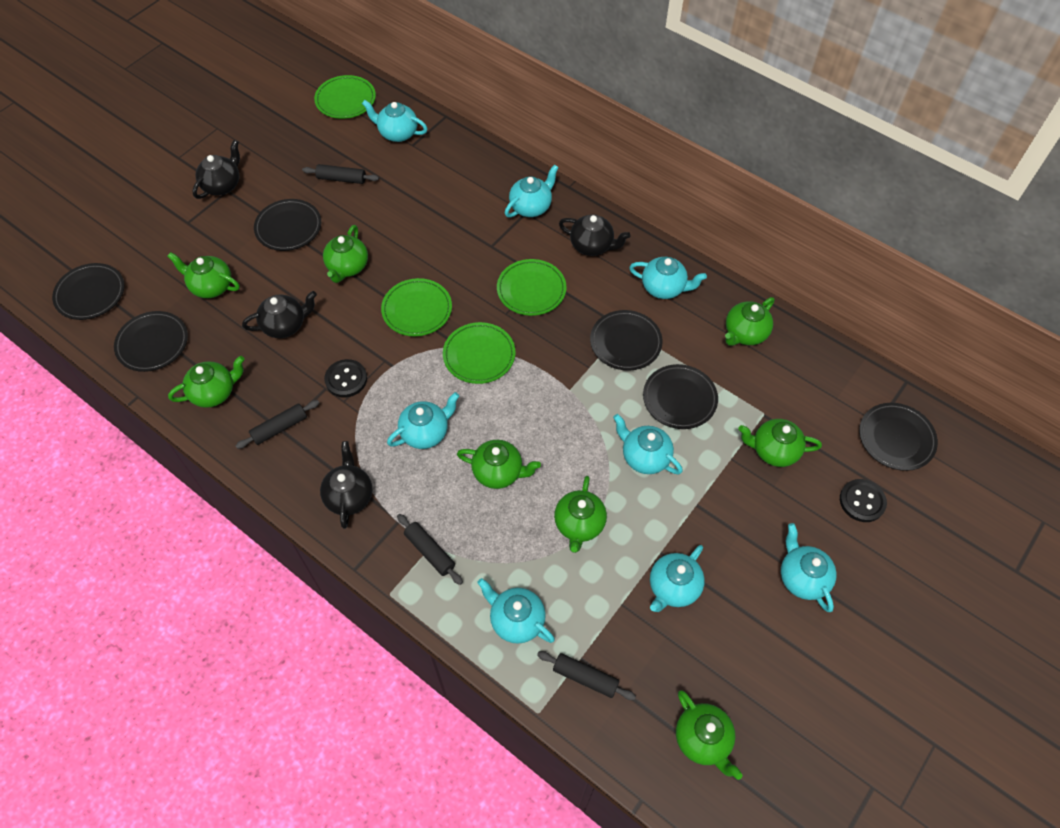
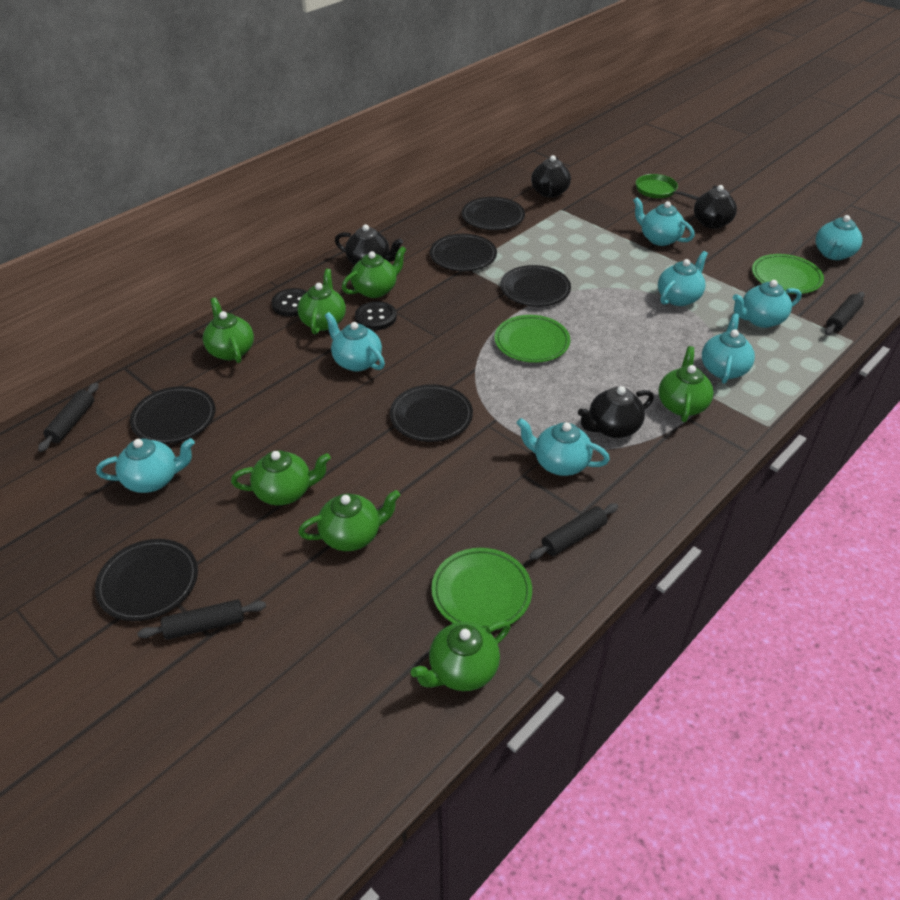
green pan: 0 -> 1
green plate: 4 -> 3
green teapot: 8 -> 7

